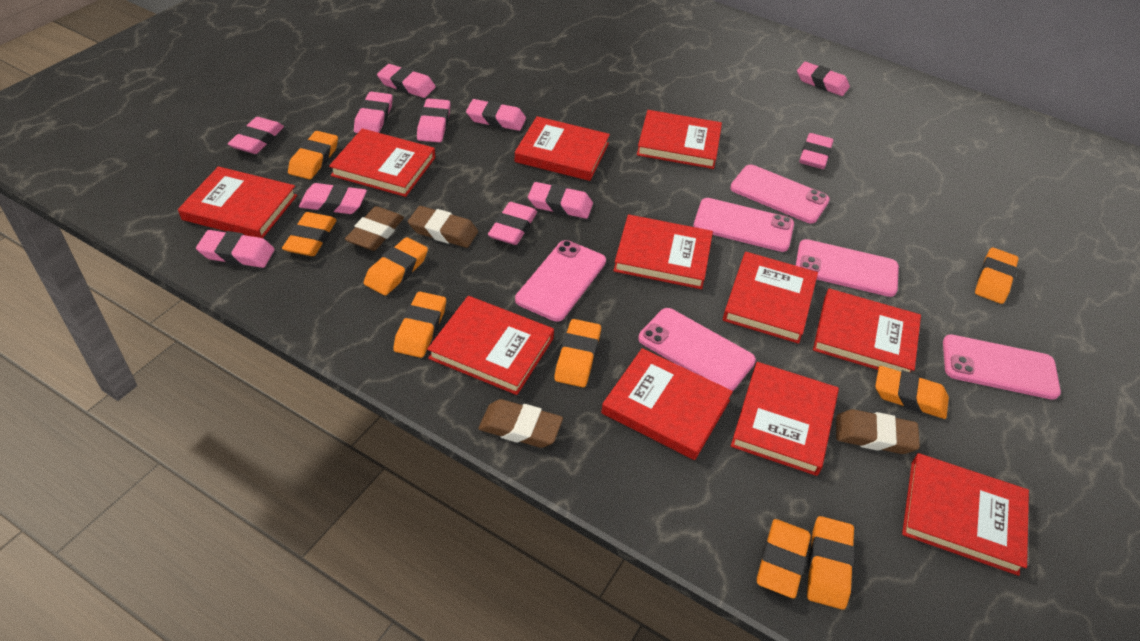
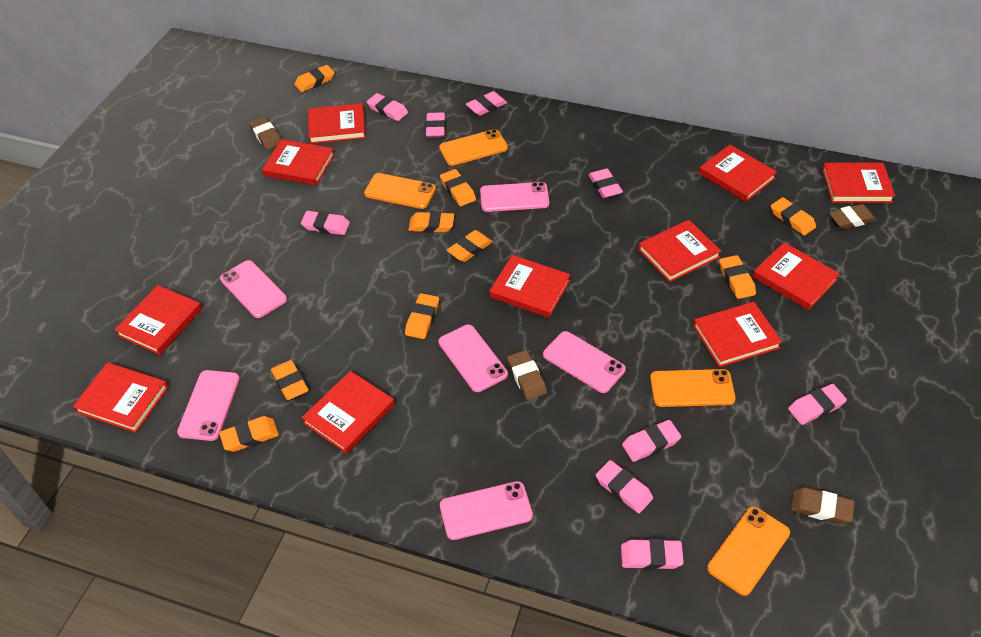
orange phone: 0 -> 4
pink eraser: 11 -> 9

